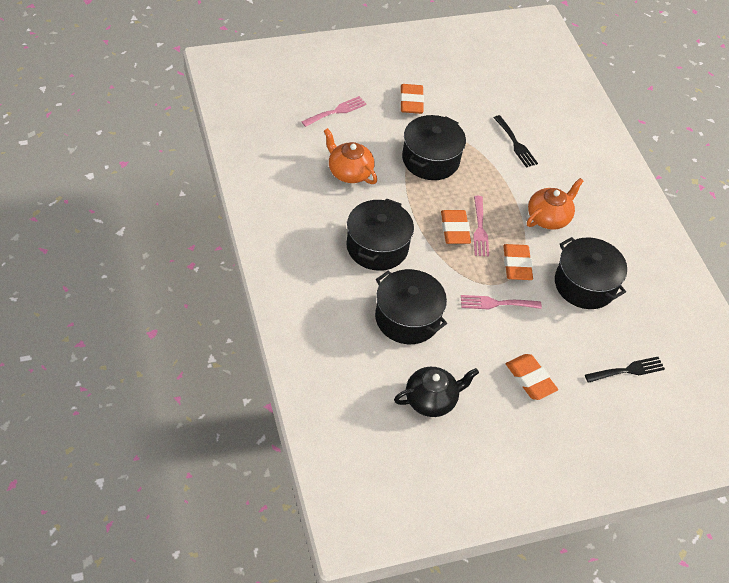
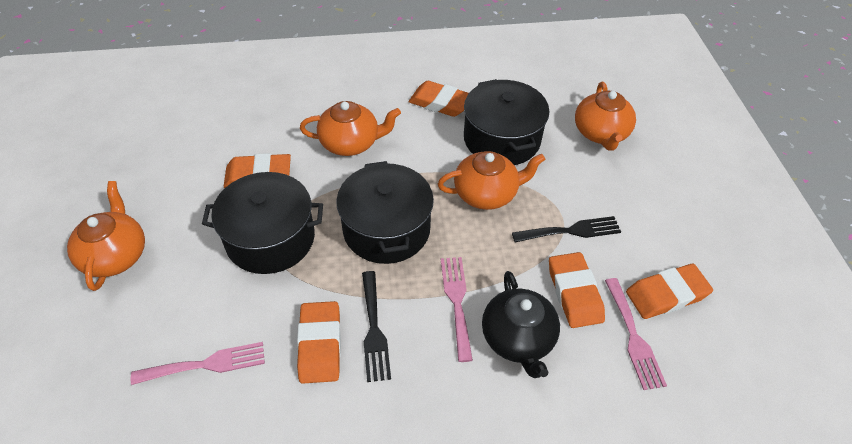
black pot: 4 -> 3
orange eraser: 4 -> 5
orange teapot: 2 -> 4

